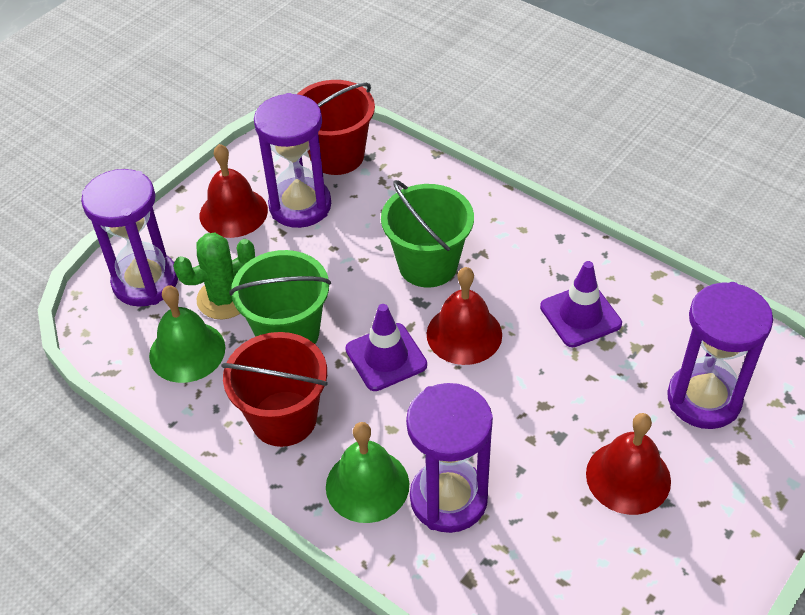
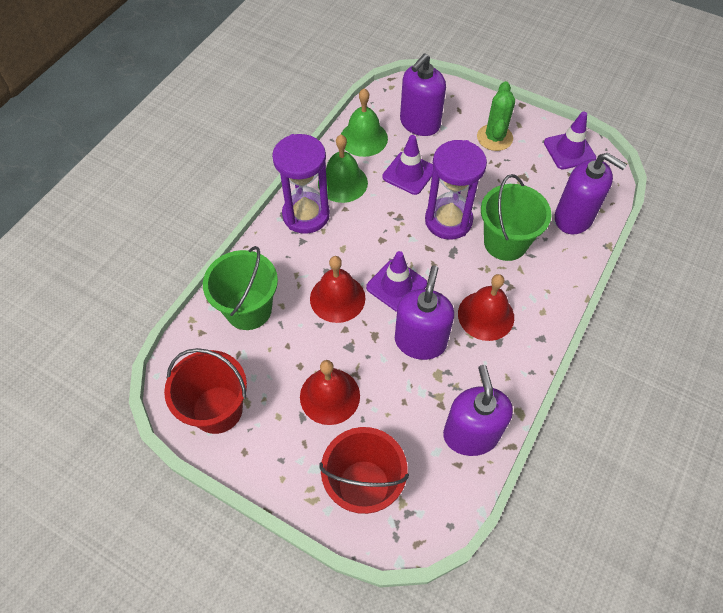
purple hourglass: 4 -> 2
purple soap dispenser: 0 -> 4
purple traffic cone: 2 -> 3

